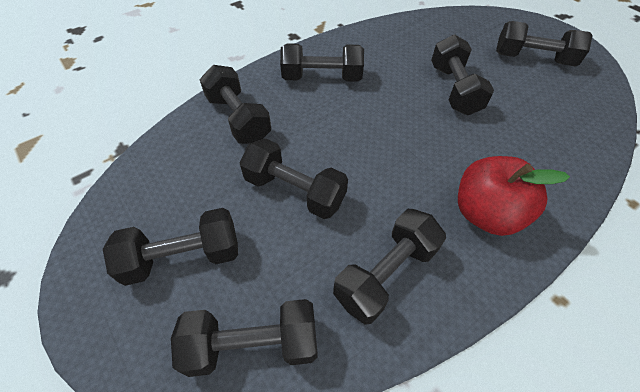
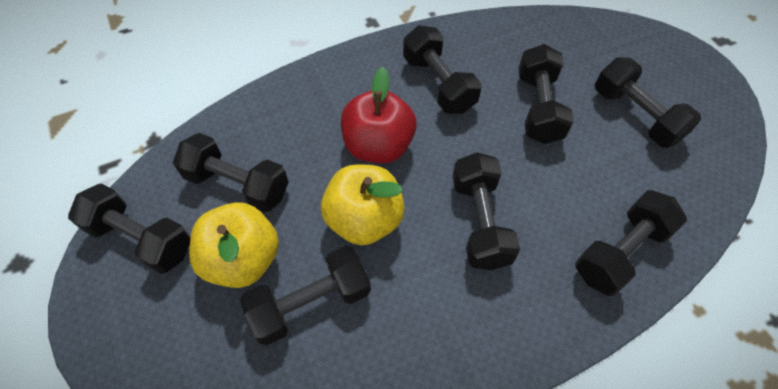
yellow apple: 0 -> 2

